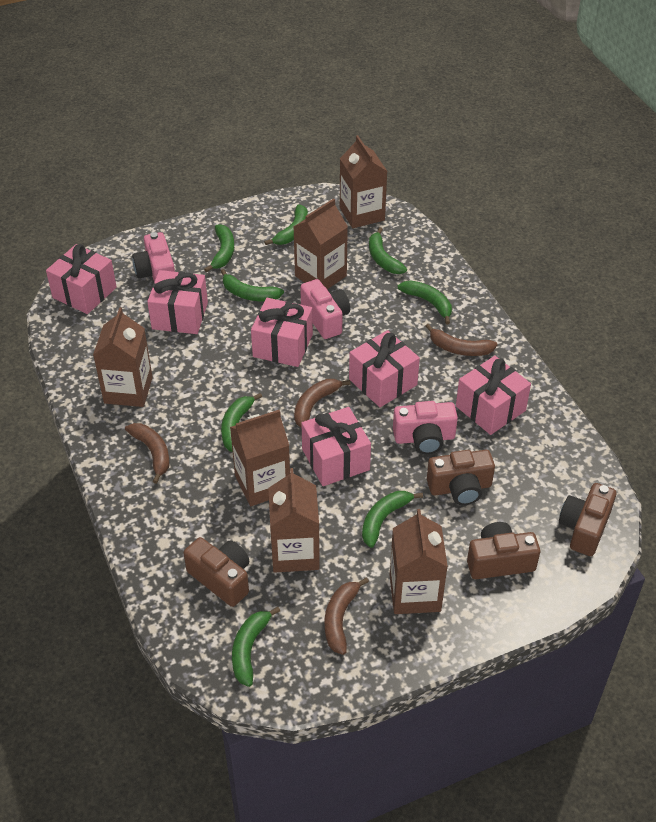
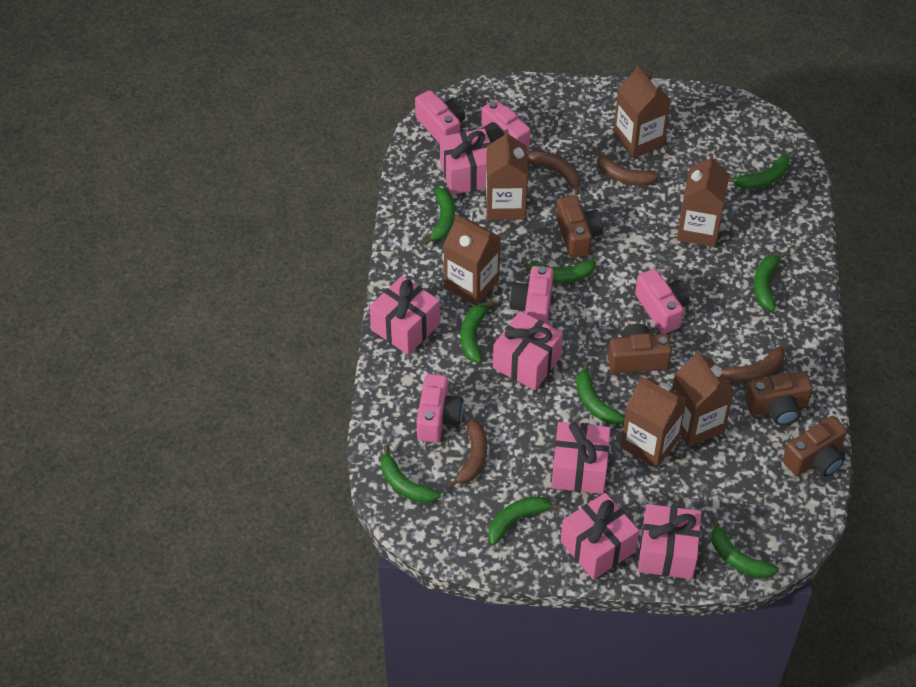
green banana: 8 -> 9
pink camera: 3 -> 5

